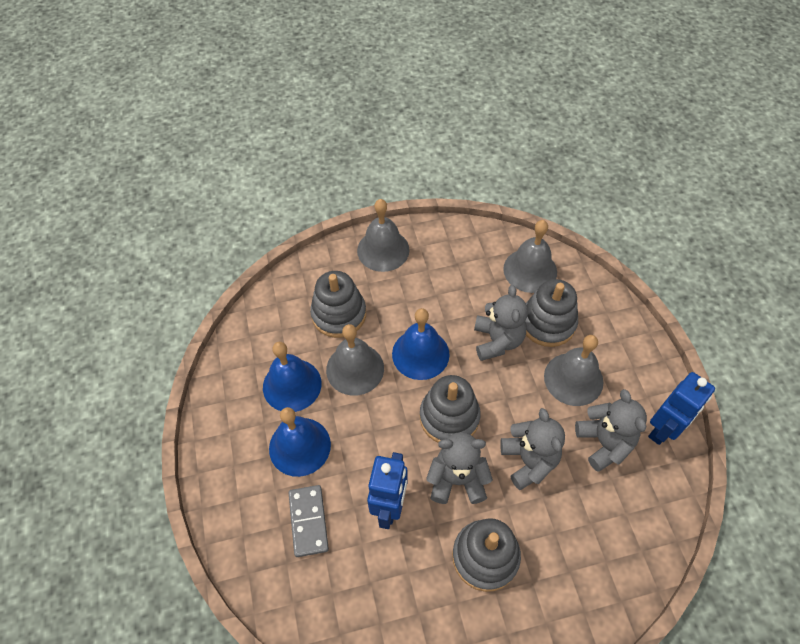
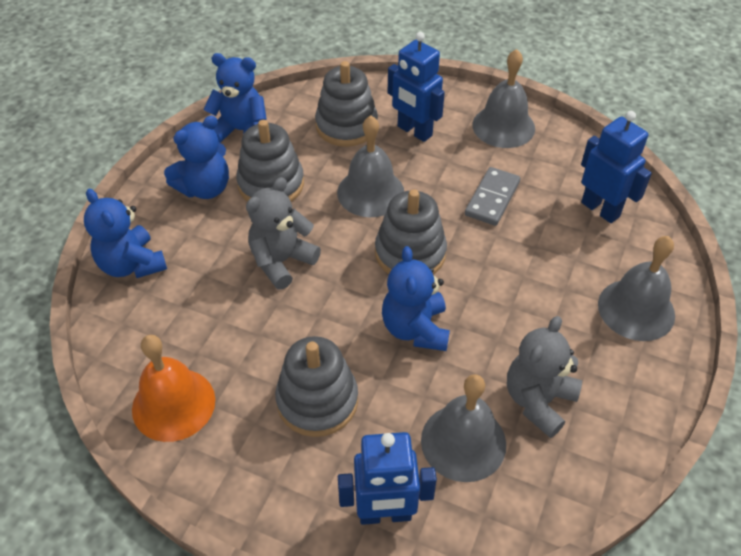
blue bell: 3 -> 0
blue robot: 2 -> 3
blue teddy bear: 0 -> 4
grey teddy bear: 4 -> 2
orange bell: 0 -> 1

